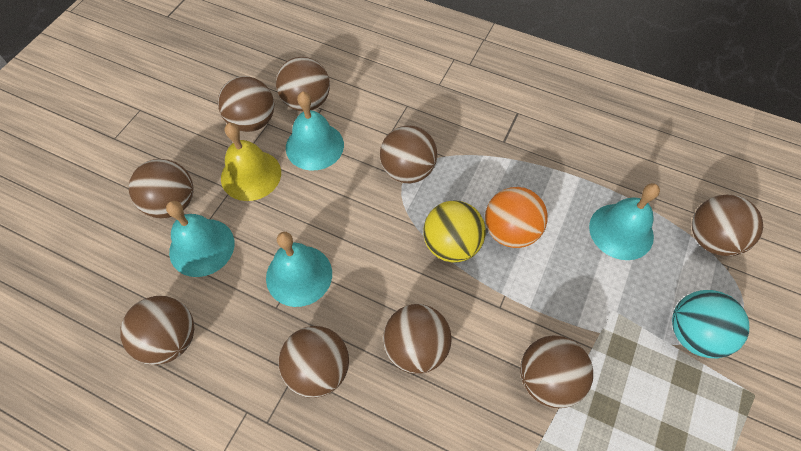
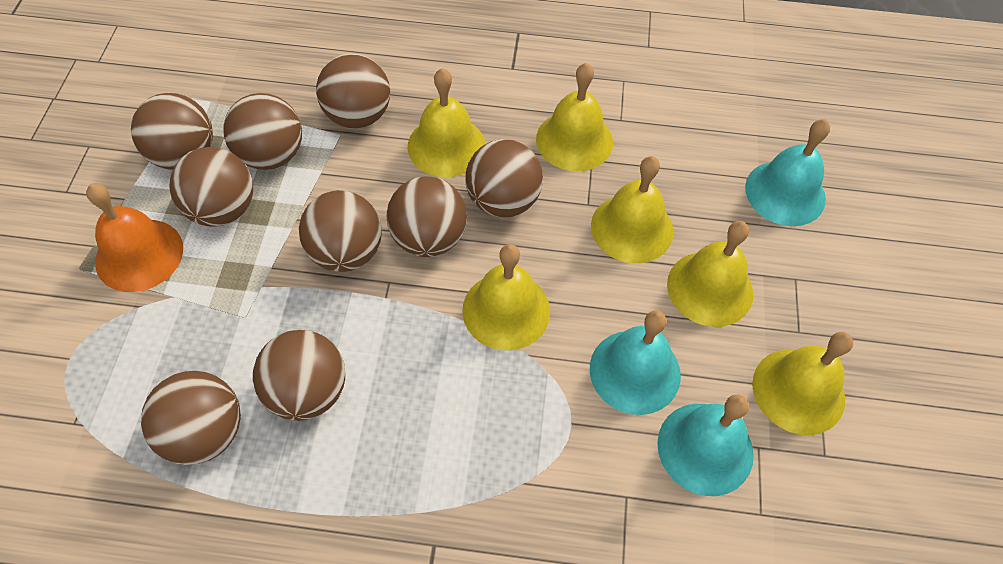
orange ball: 1 -> 0
orange bell: 0 -> 1
turquoise ball: 1 -> 0
turquoise bell: 4 -> 3
yellow ball: 1 -> 0
yellow bell: 1 -> 6

